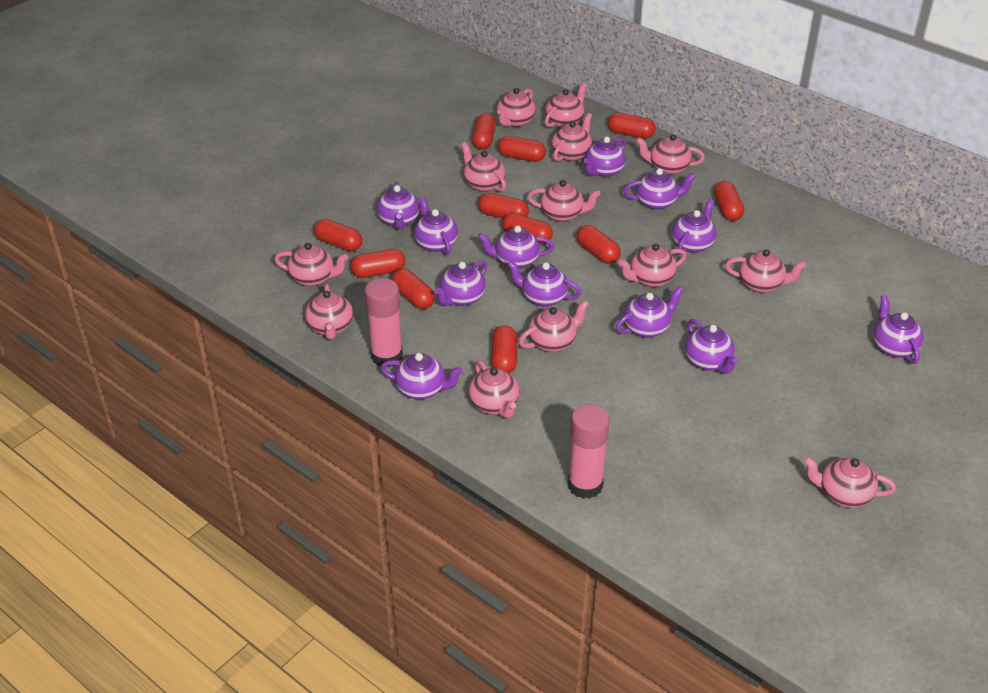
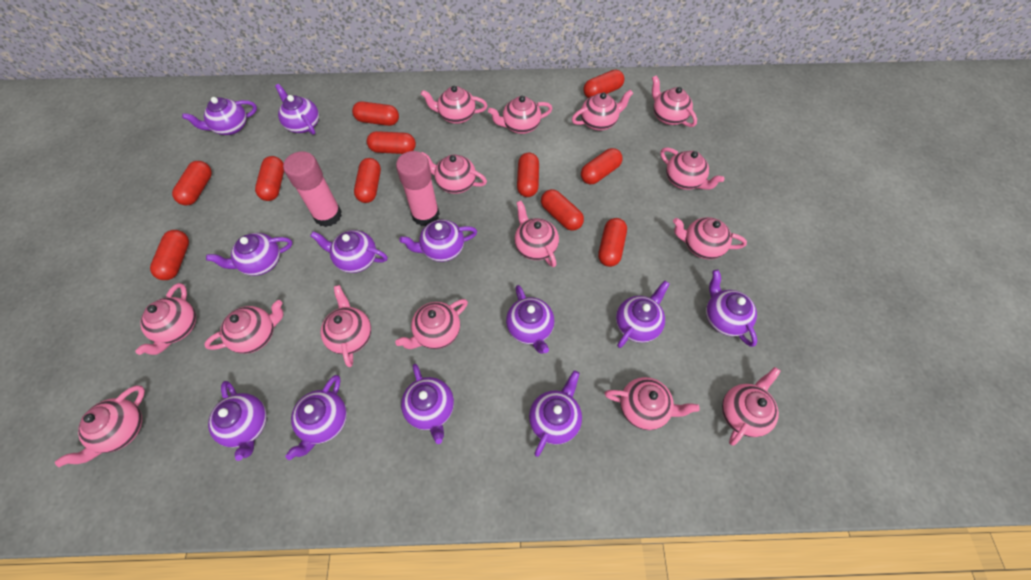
pink teapot: 13 -> 15

